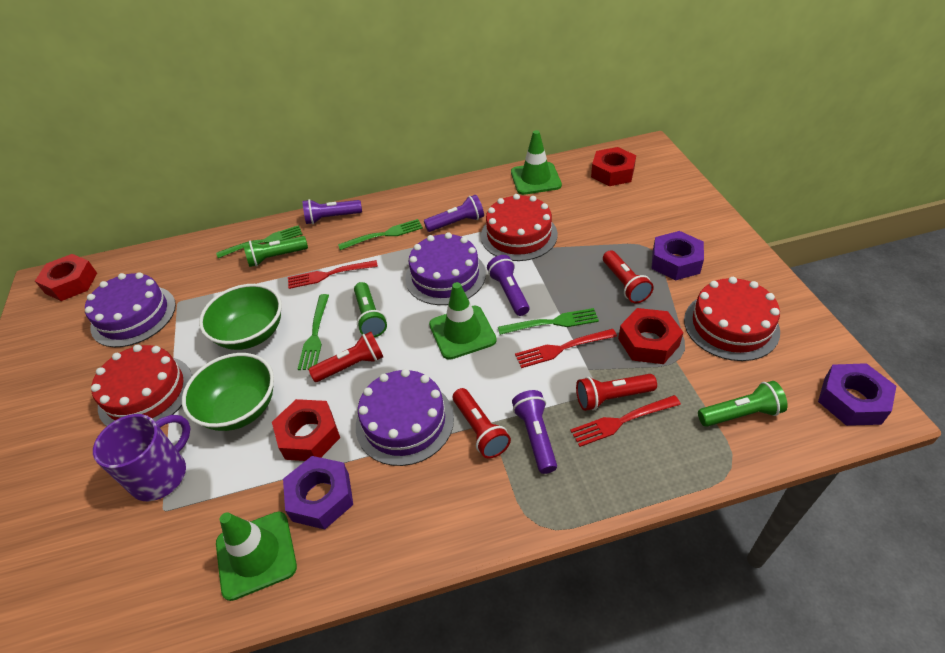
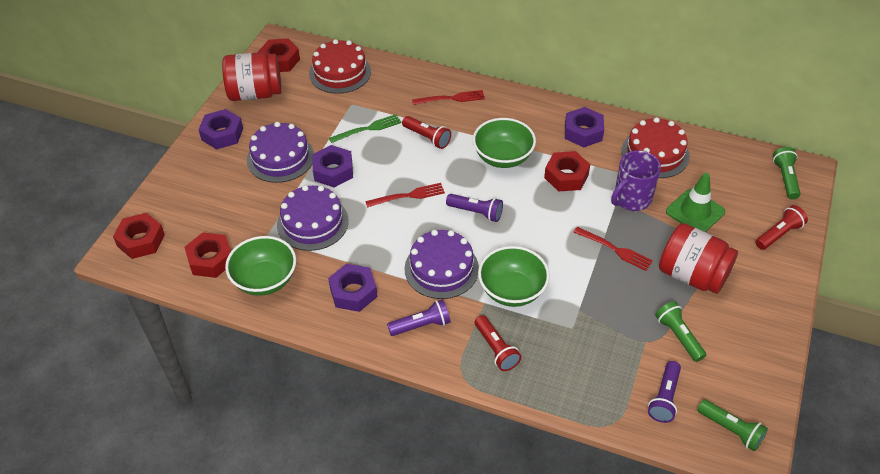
green bowl: 2 -> 3
green fork: 4 -> 1
green traffic cone: 3 -> 1
purple flashlight: 4 -> 3
purple nut: 3 -> 4
red cake: 3 -> 2
red flashlight: 4 -> 3
red jar: 0 -> 2

